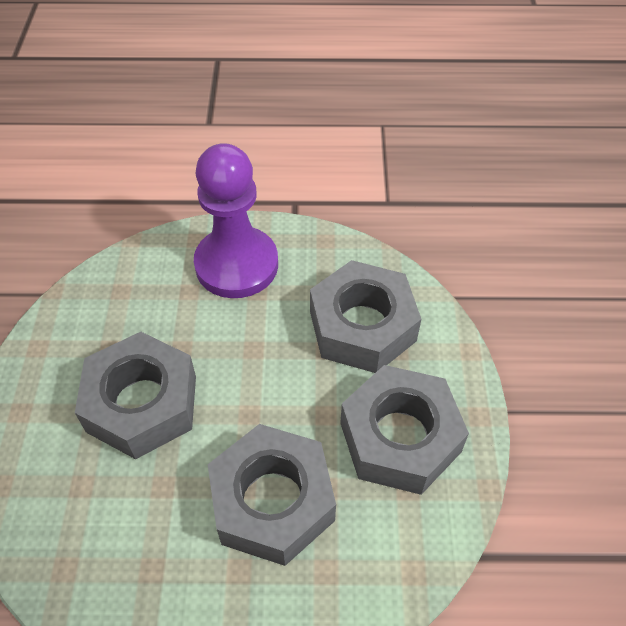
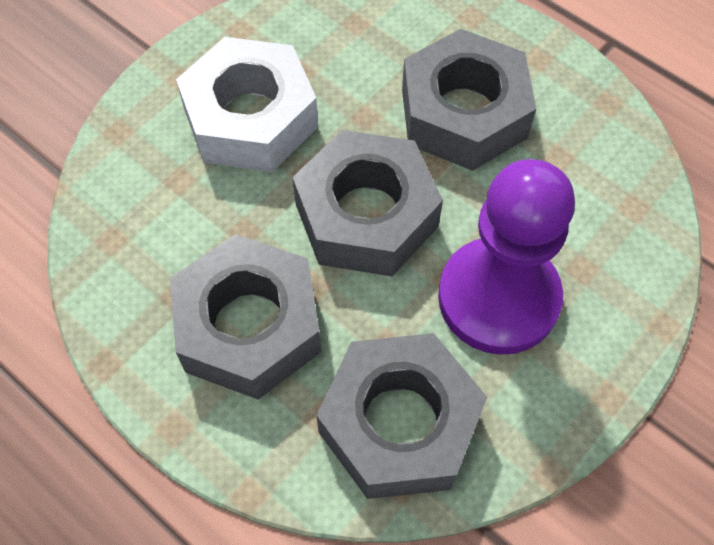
white nut: 0 -> 1

